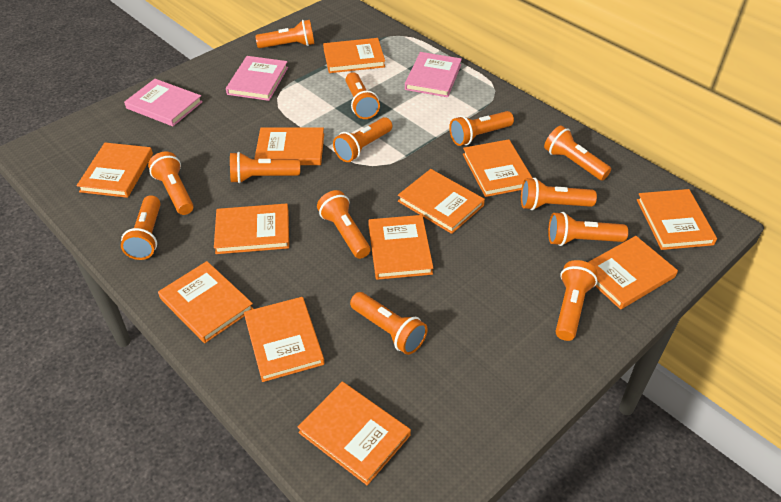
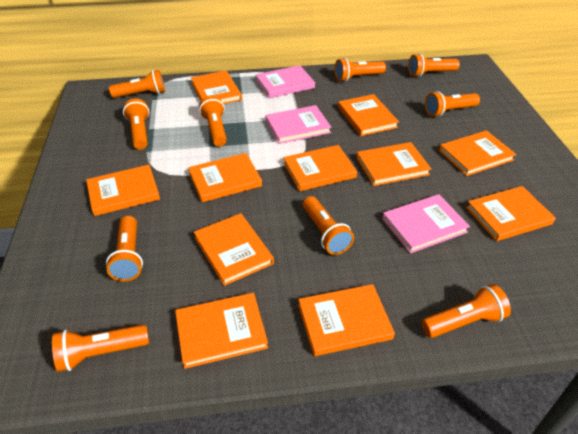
orange book: 12 -> 11
orange flashlight: 13 -> 10

